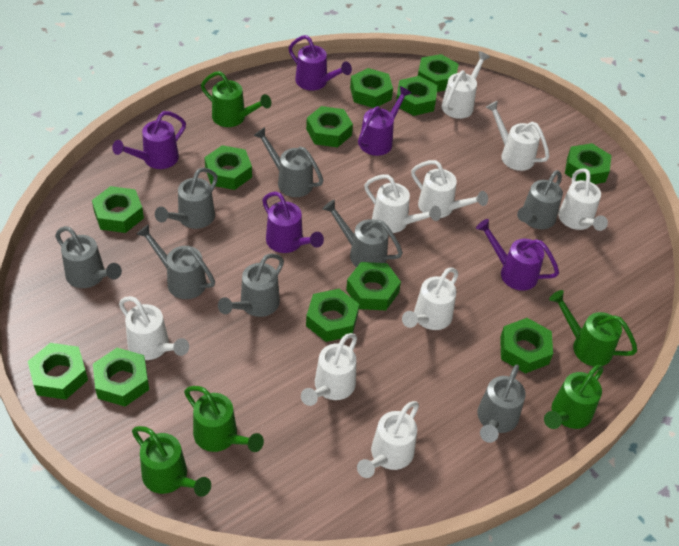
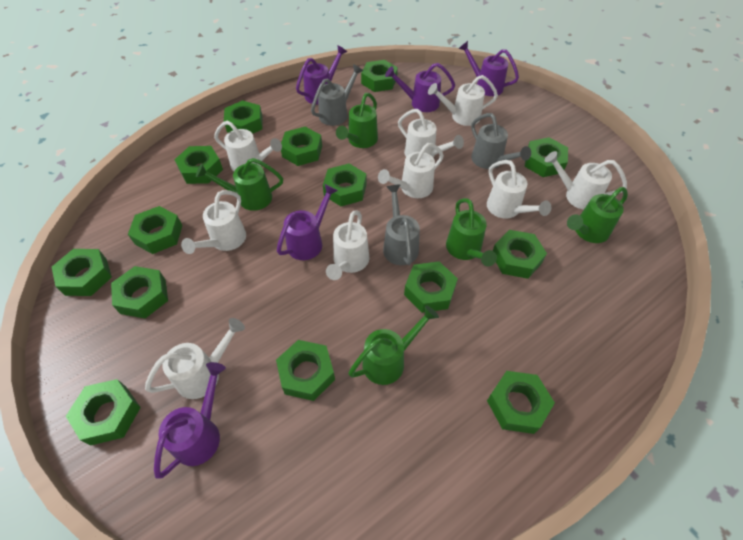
green nut: 12 -> 14
grey watering can: 8 -> 3

